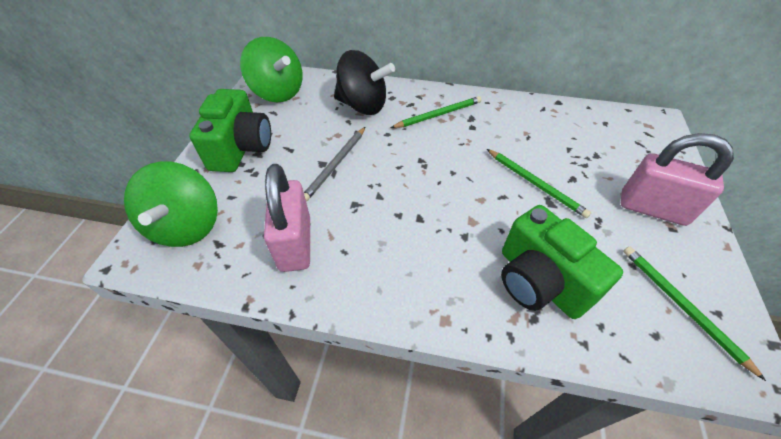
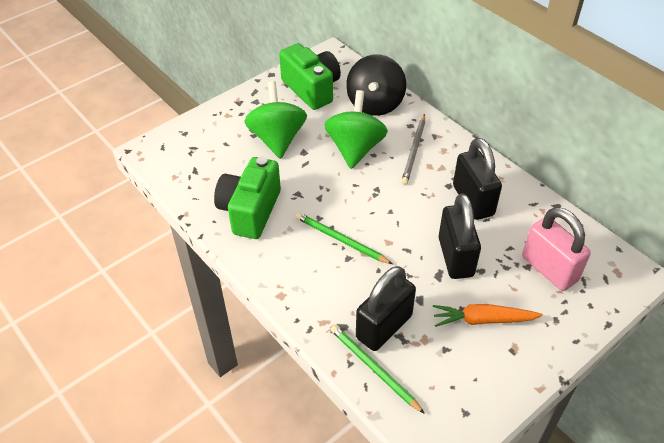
black padlock: 0 -> 3
green pencil: 3 -> 2
orange carrot: 0 -> 1
pink padlock: 2 -> 1

